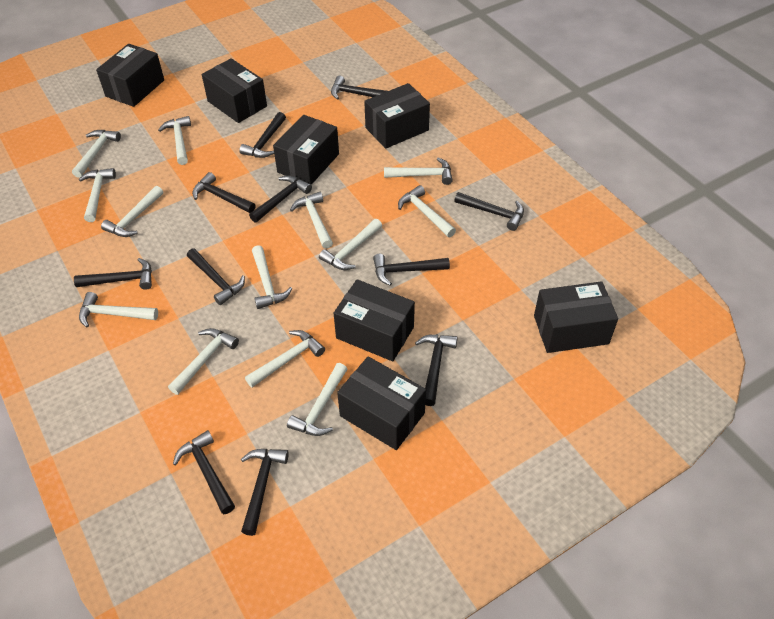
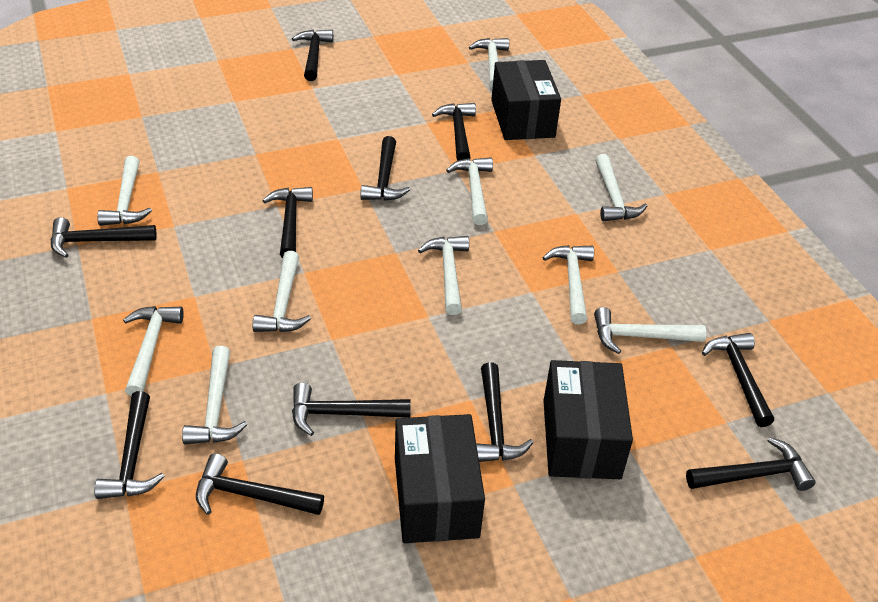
black box: 7 -> 3
white hammer: 13 -> 10

